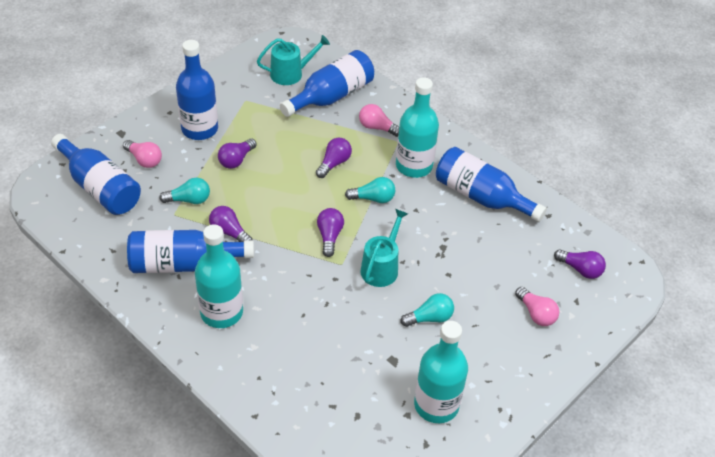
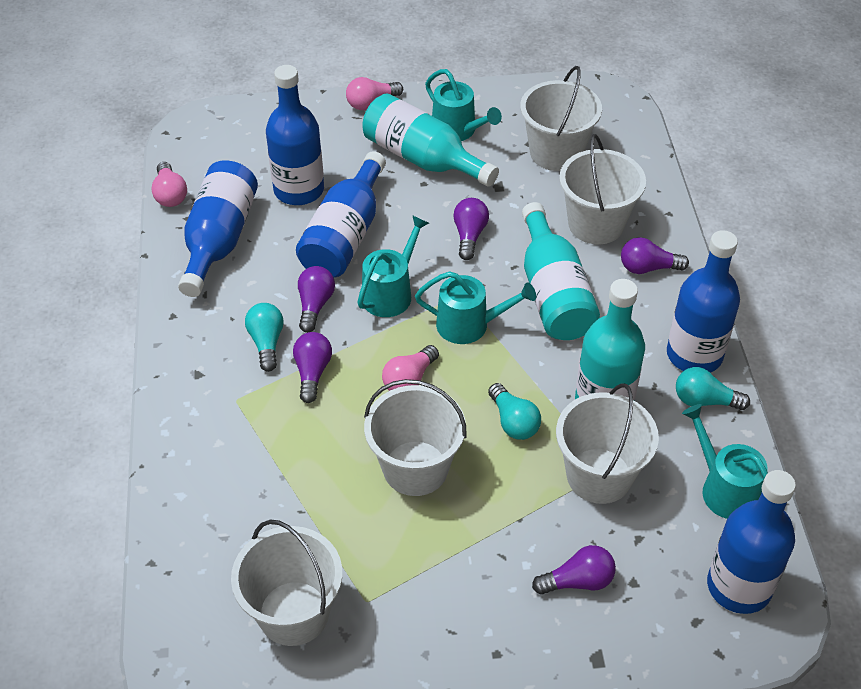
turquoise watering can: 2 -> 4
white bucket: 0 -> 5

